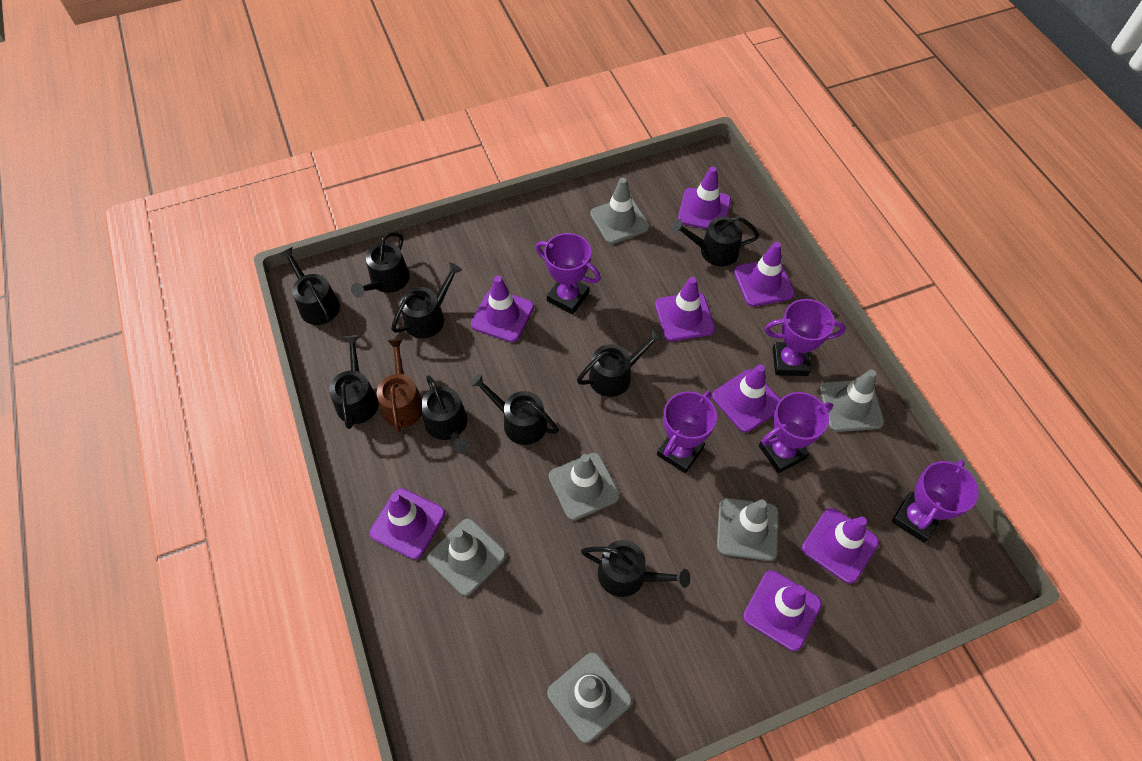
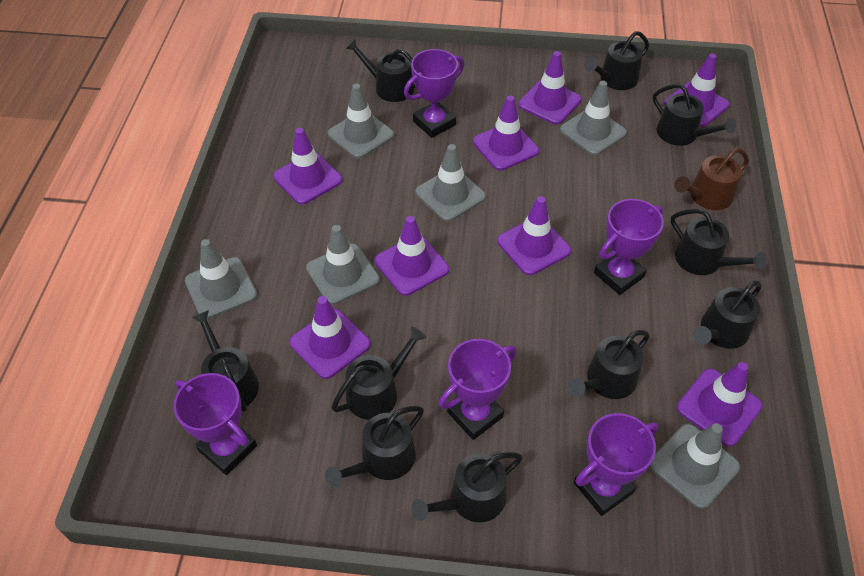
black watering can: 9 -> 10

